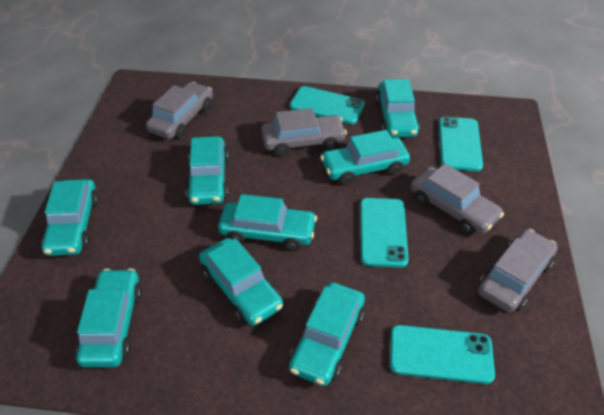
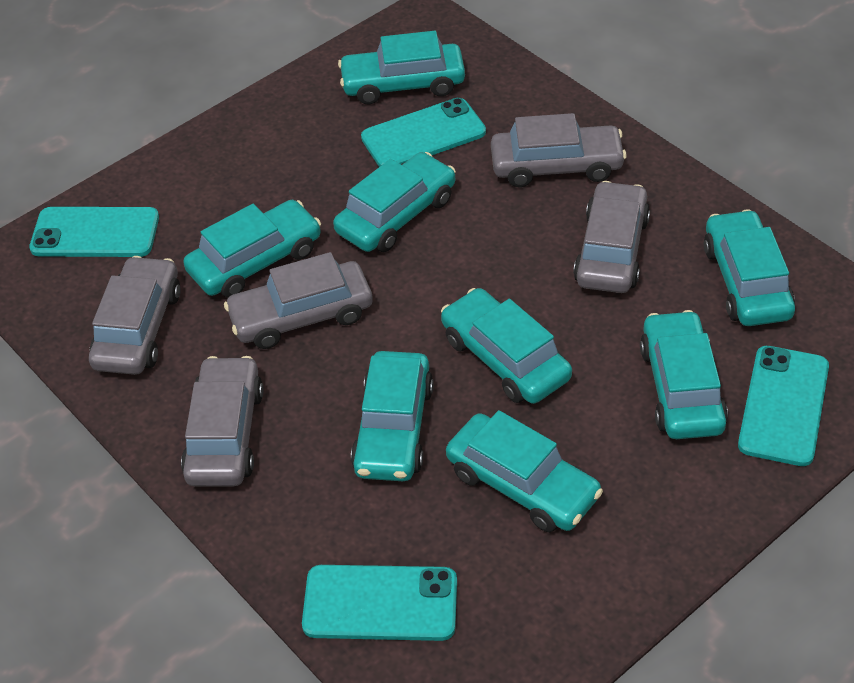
grey car: 4 -> 5

